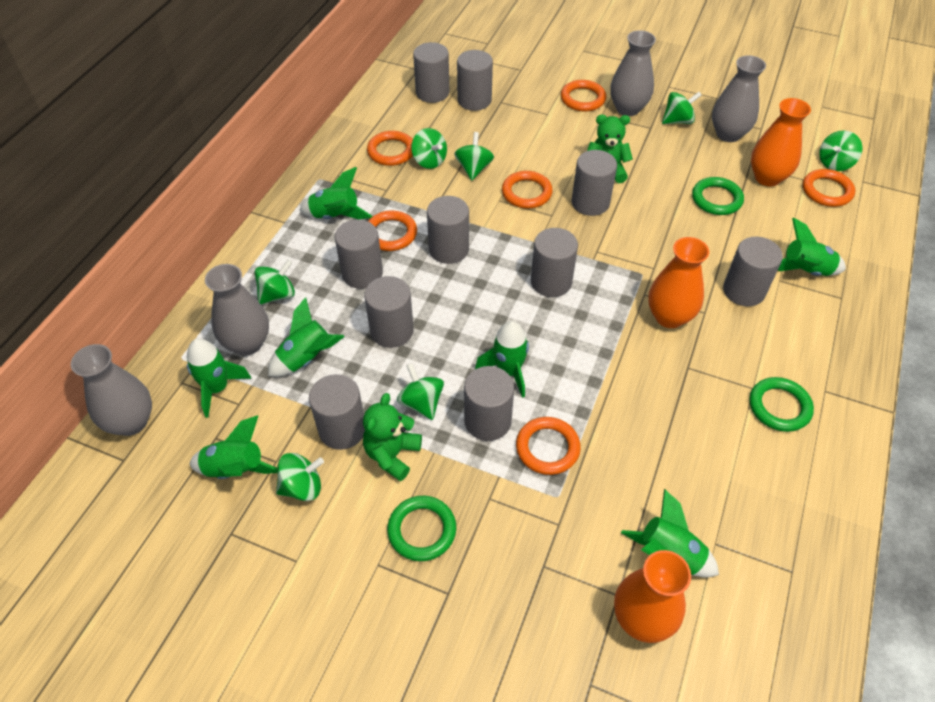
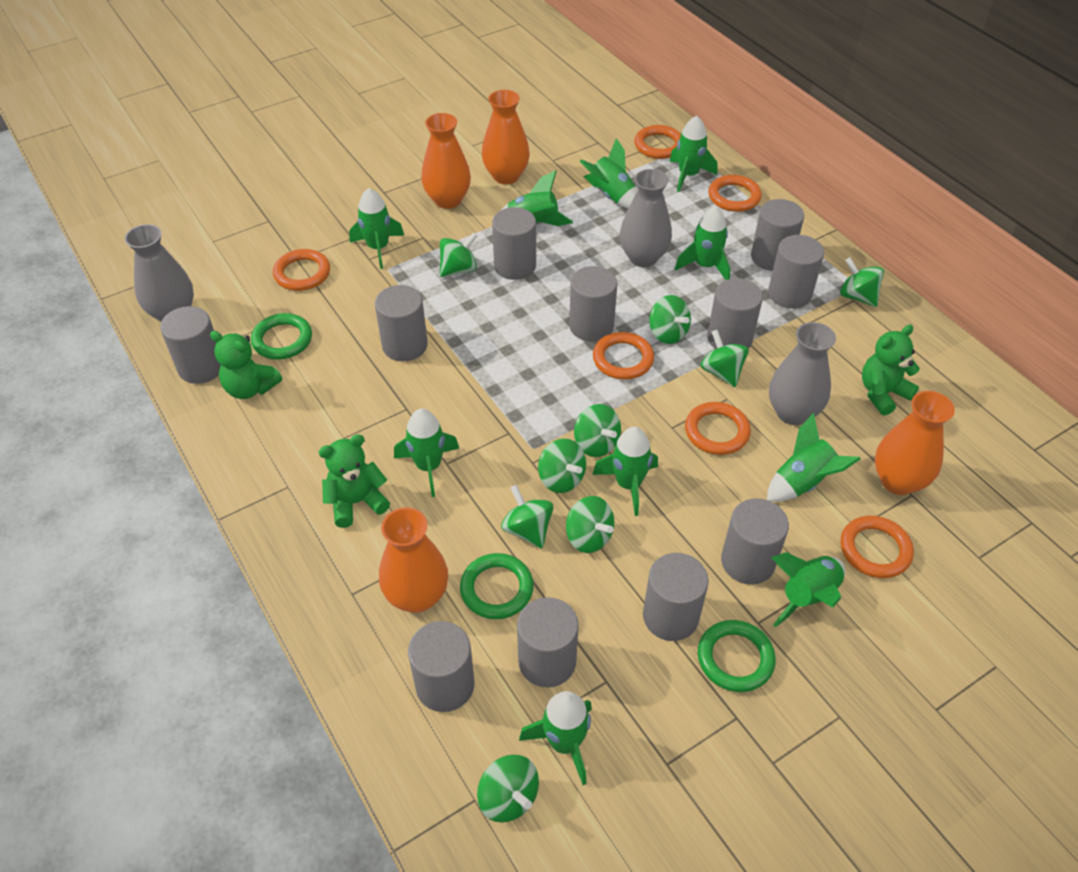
green rocket: 7 -> 10
green spinning top: 7 -> 9
green teddy bear: 2 -> 3
grey cylinder: 10 -> 11
grey vase: 4 -> 3
orange vase: 3 -> 4

